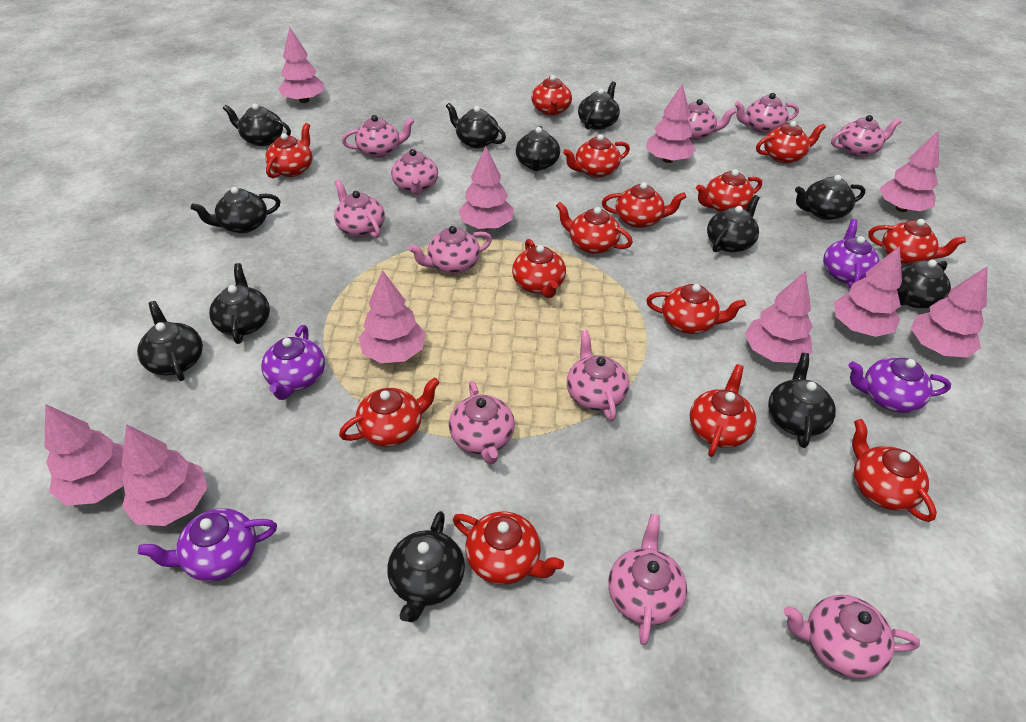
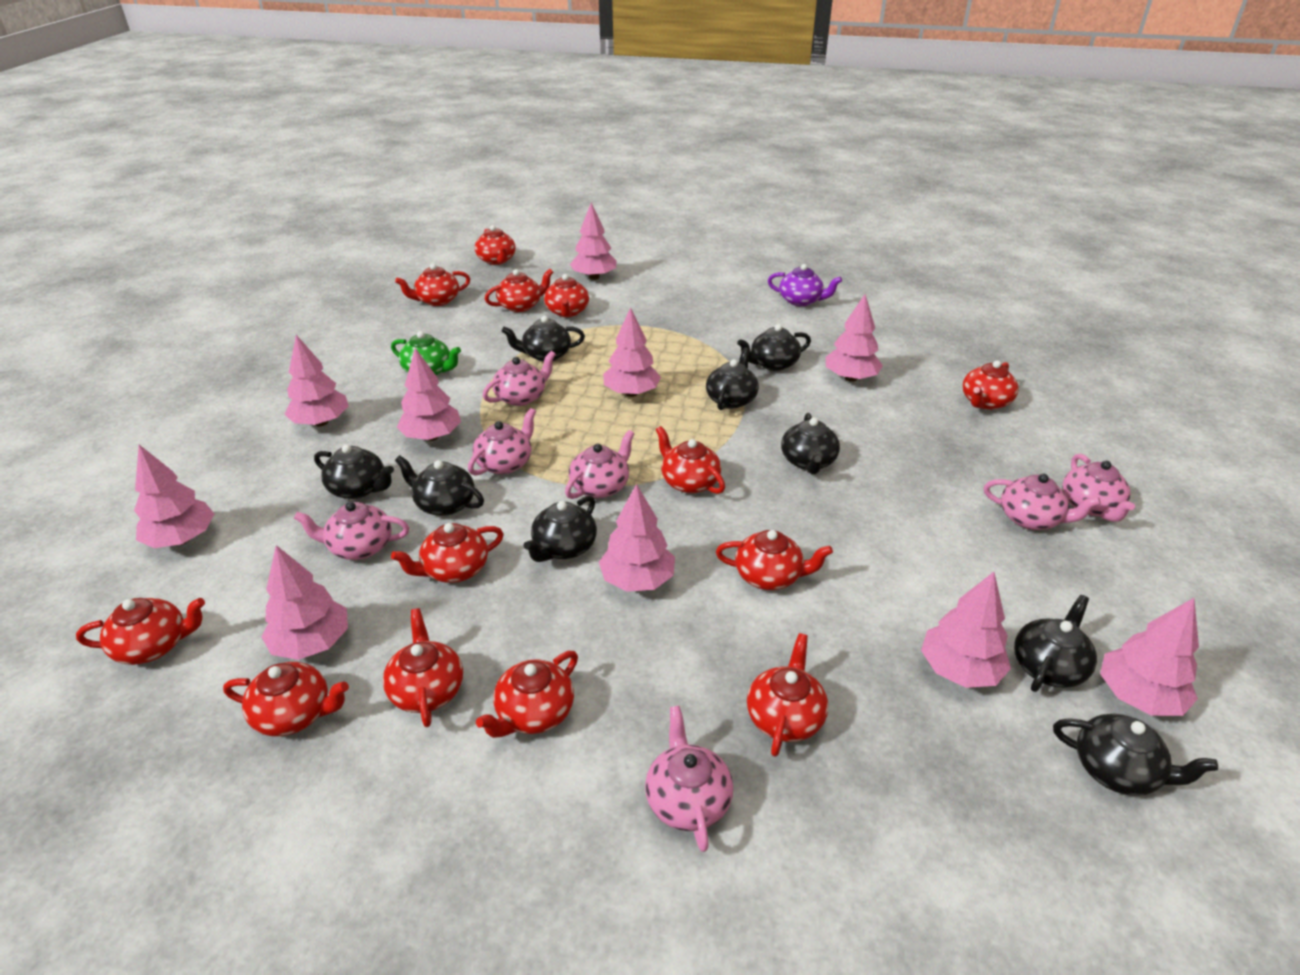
black teapot: 12 -> 9
green teapot: 0 -> 1
pink teapot: 11 -> 7
purple teapot: 4 -> 1
red teapot: 14 -> 13

